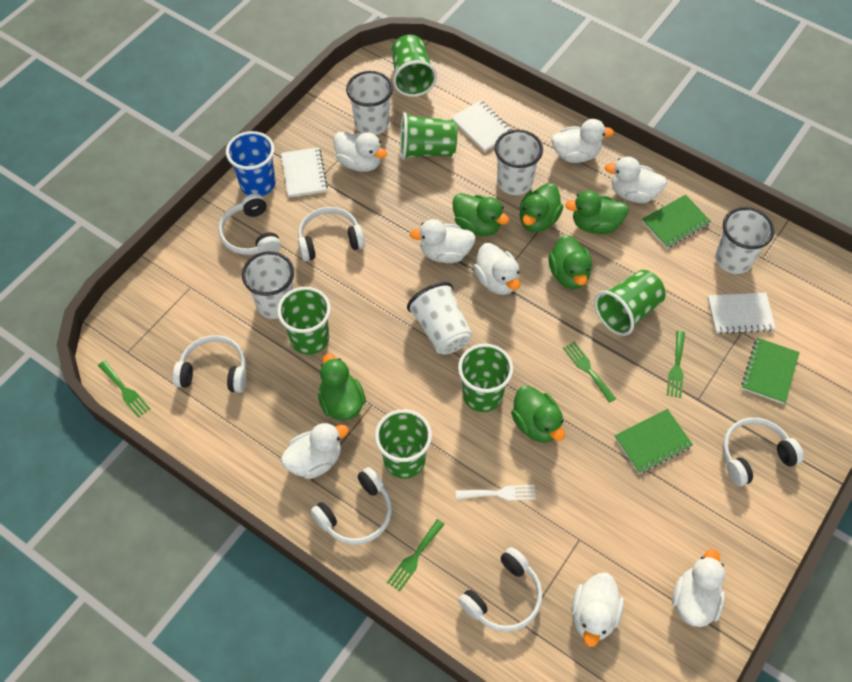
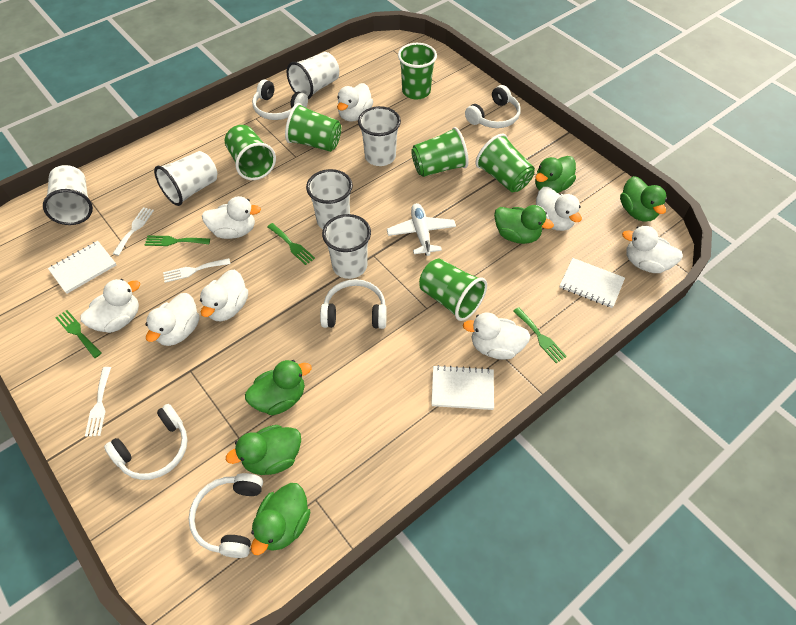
blue cup: 1 -> 0
green notebook: 3 -> 0
white cup: 5 -> 6
white fork: 1 -> 3
white headphones: 6 -> 5
white plane: 0 -> 1

